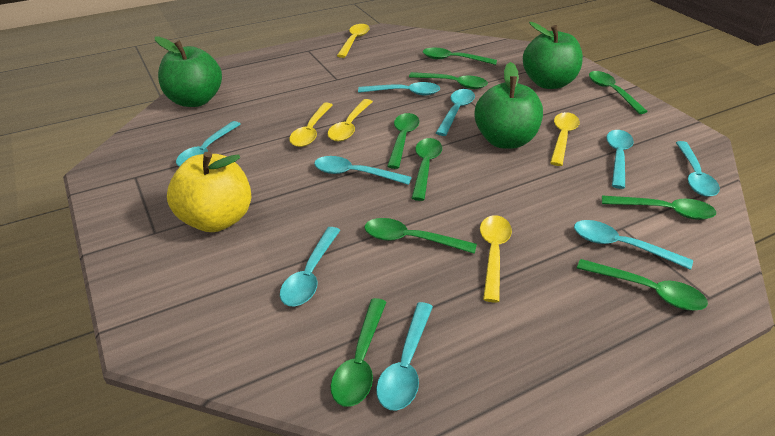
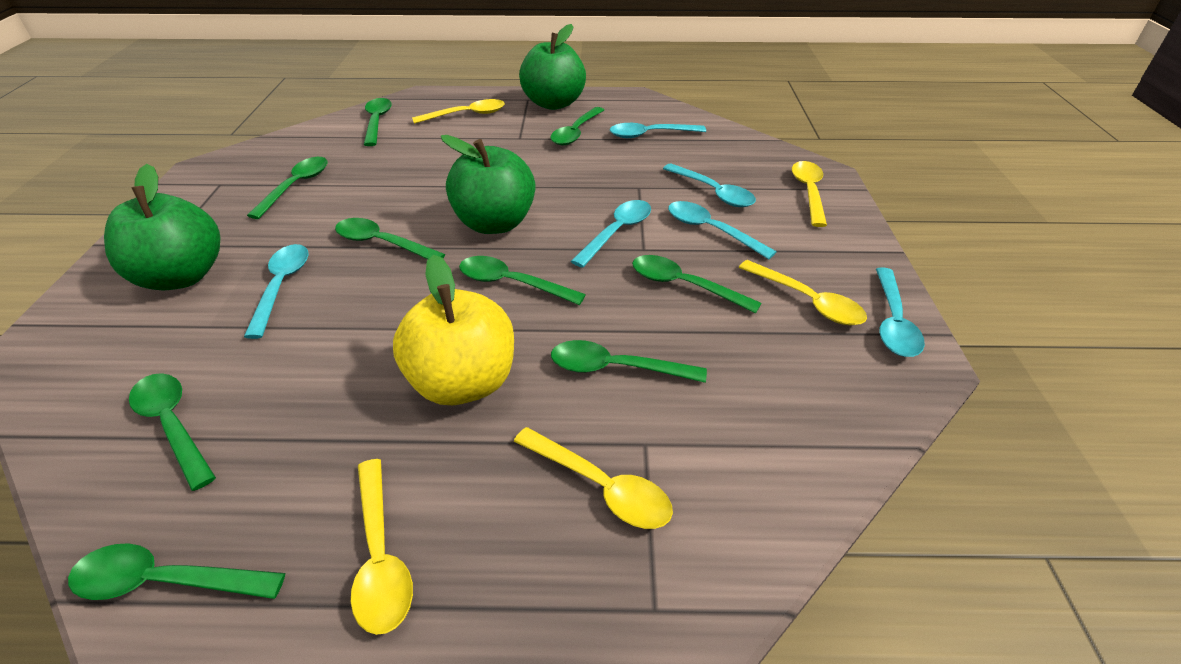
turquoise spoon: 9 -> 6

